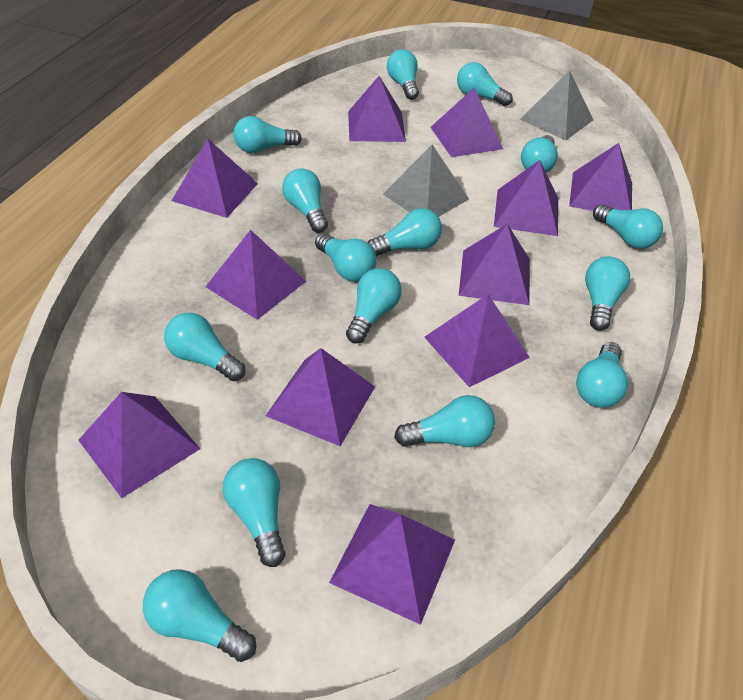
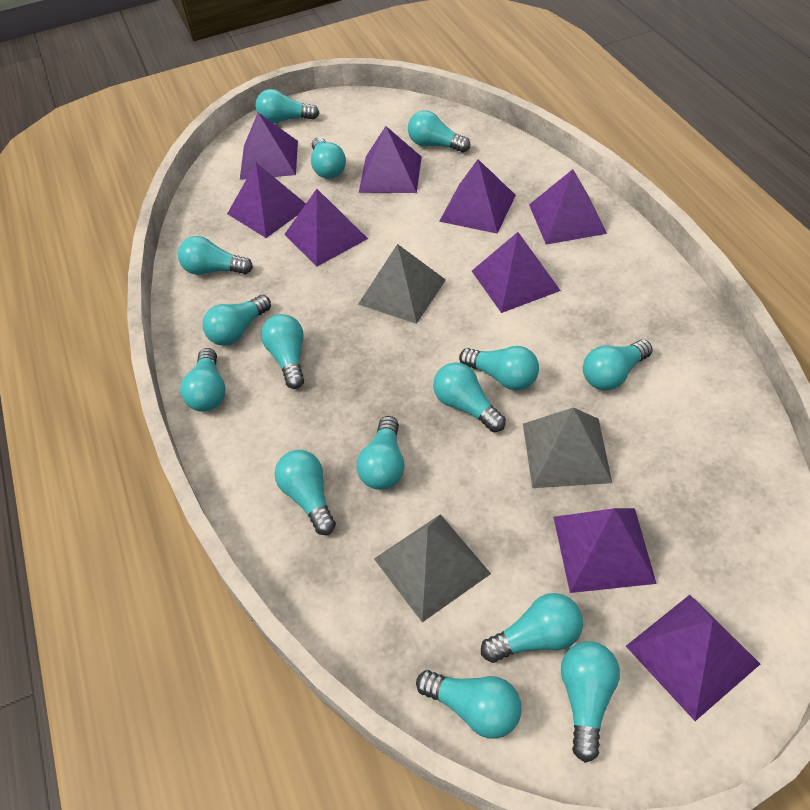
grey pyramid: 2 -> 3
purple pyramid: 11 -> 9

